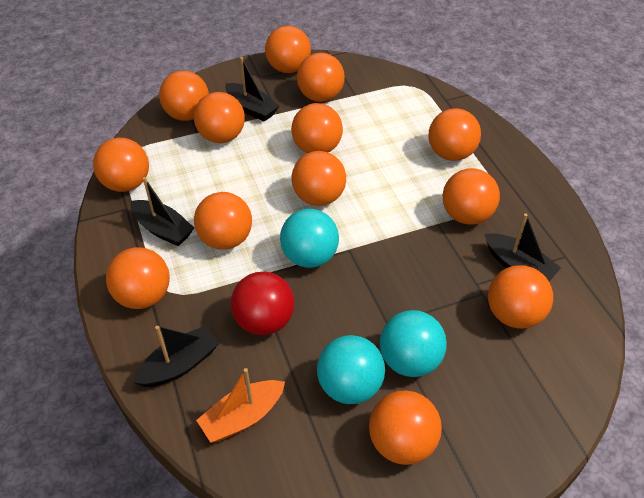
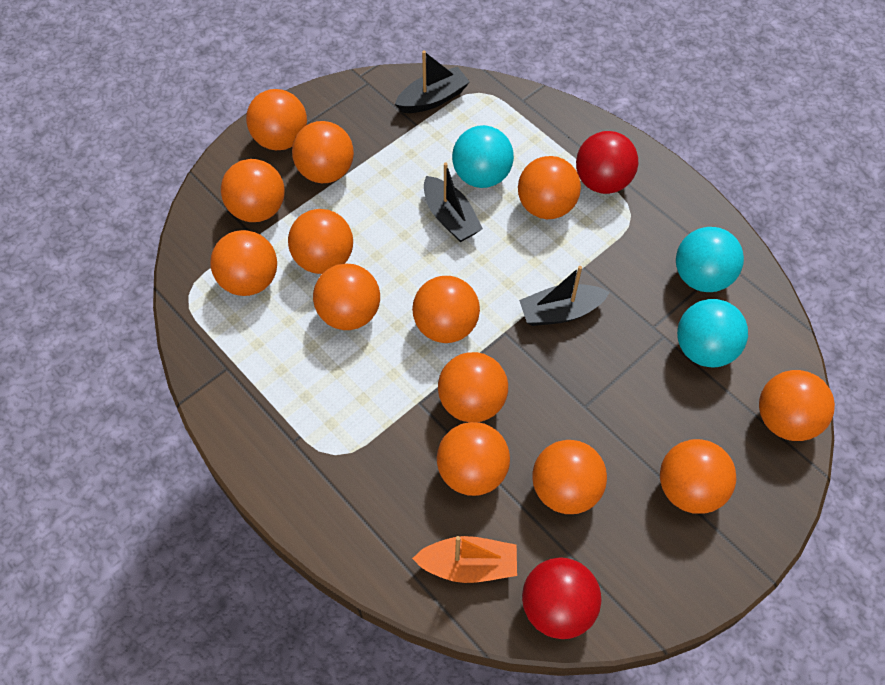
black boat: 4 -> 3
red ball: 1 -> 2

